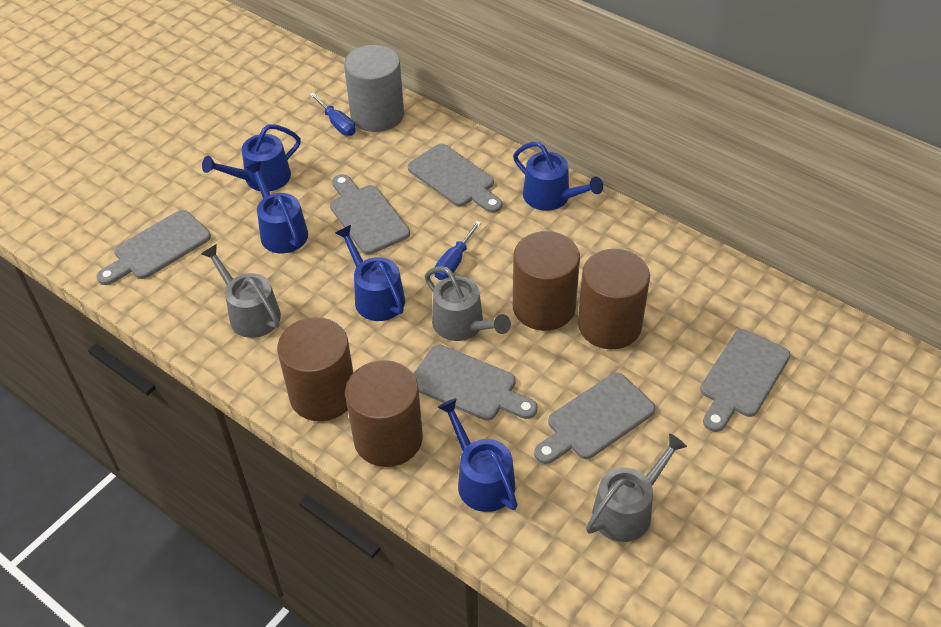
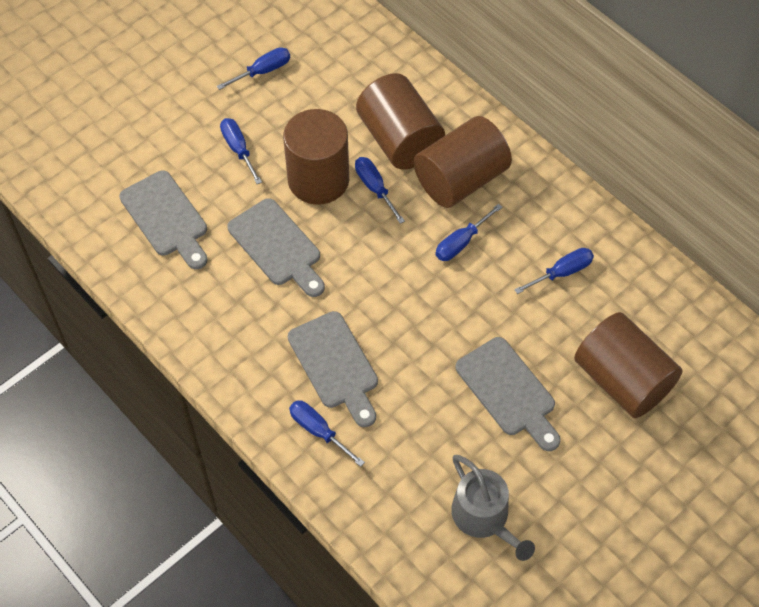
blue screwdriver: 2 -> 6
blue watering can: 5 -> 0
grey cutting board: 6 -> 4
grey cylinder: 1 -> 0
grey watering can: 3 -> 1

